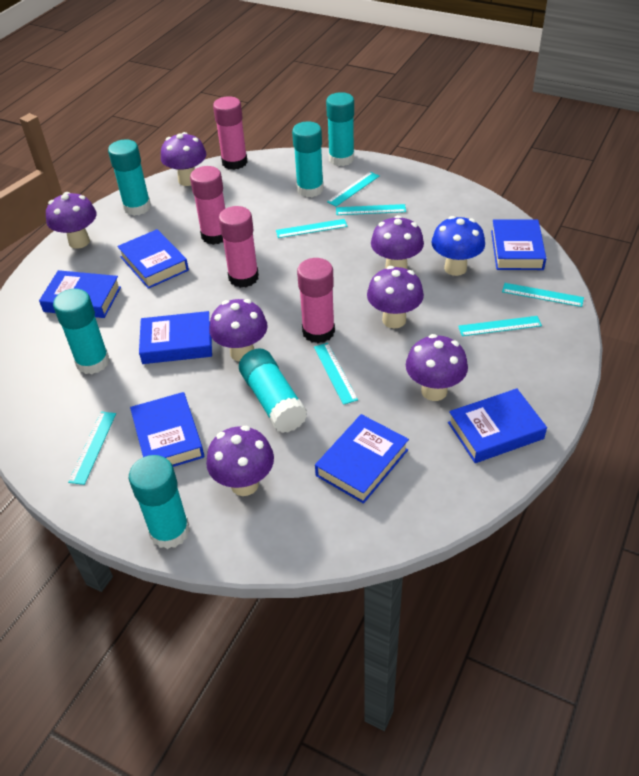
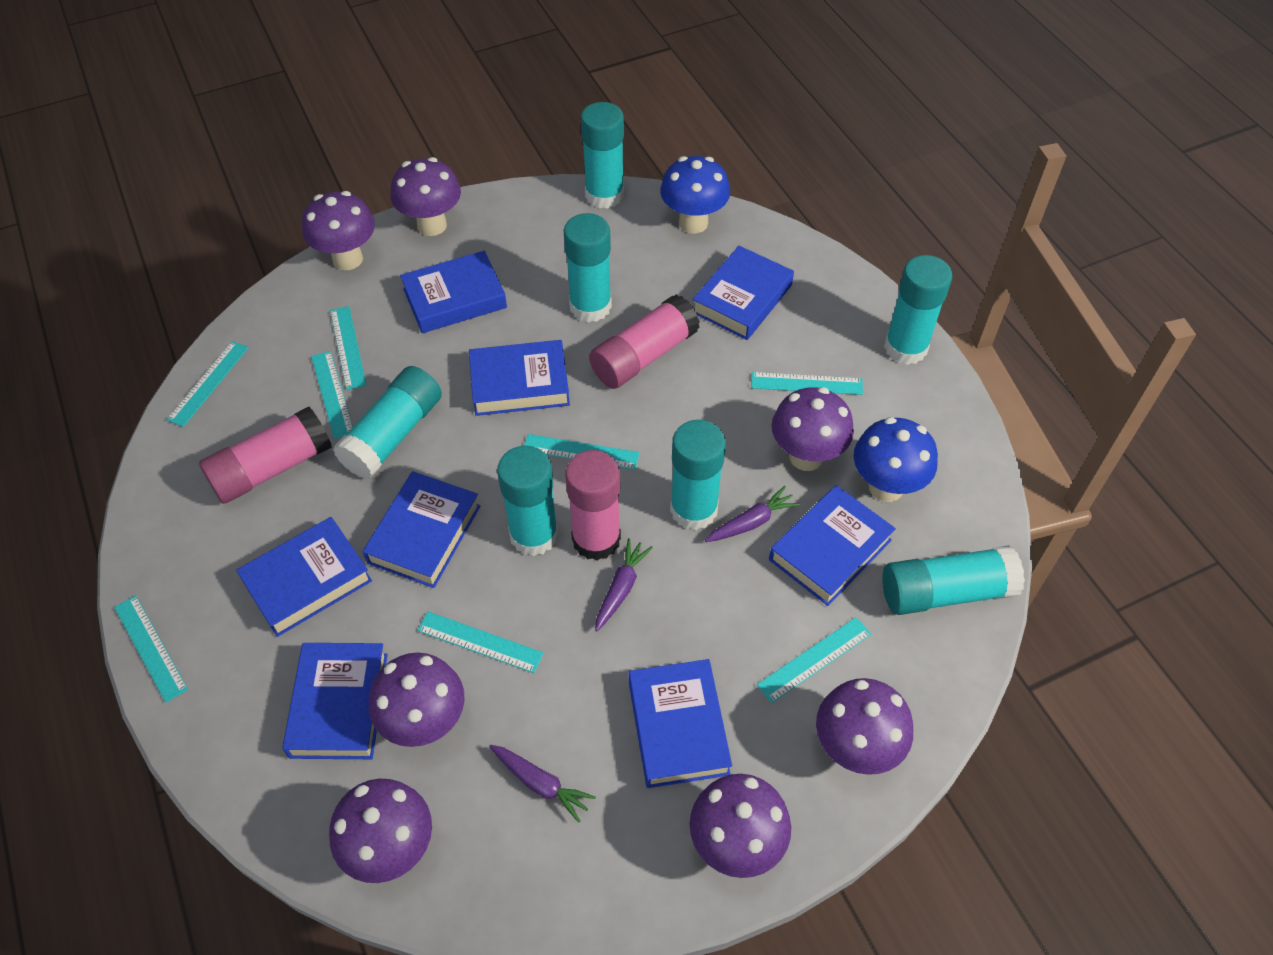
blue book: 7 -> 8
blue mushroom: 1 -> 2
pink glue stick: 4 -> 3
purple carrot: 0 -> 3
turquoise glue stick: 6 -> 7
turquoise ruler: 7 -> 8

